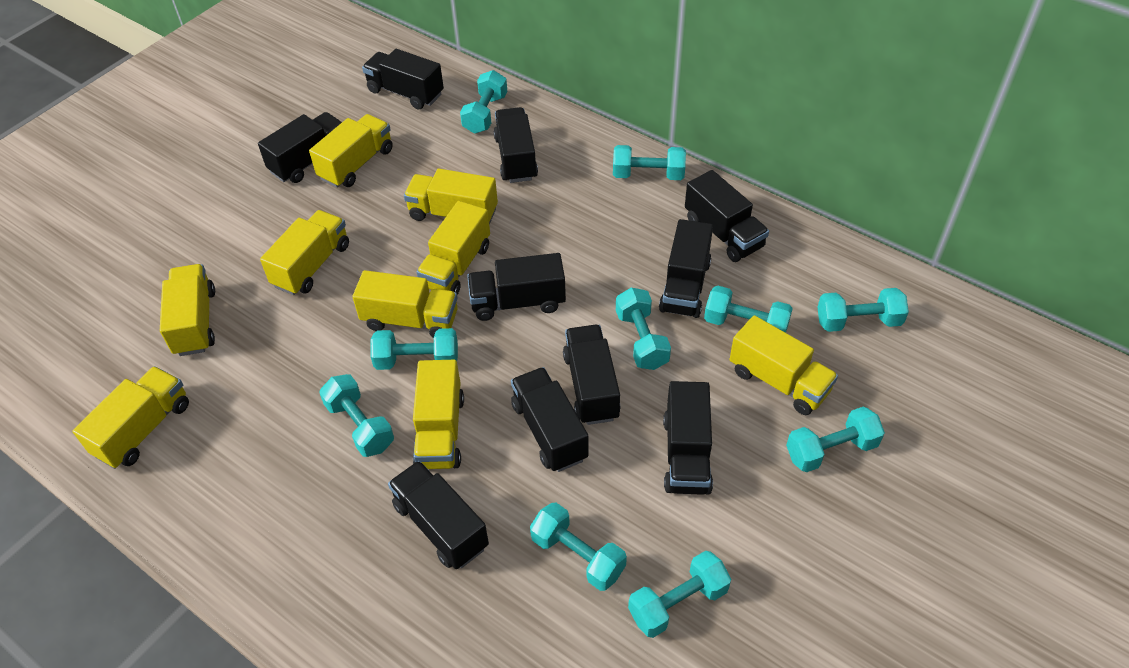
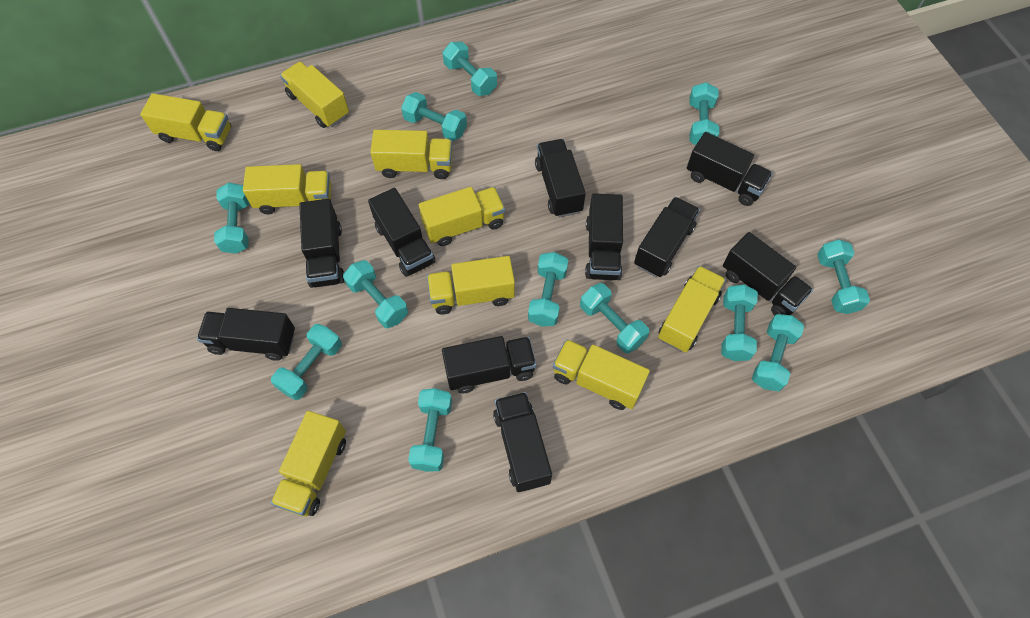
turquoise dumbbell: 10 -> 12

